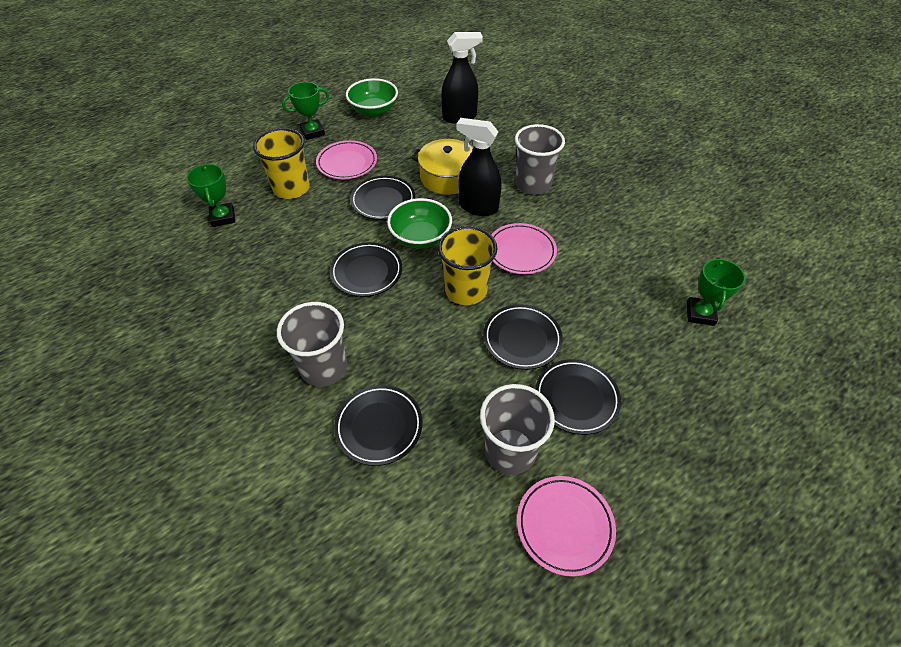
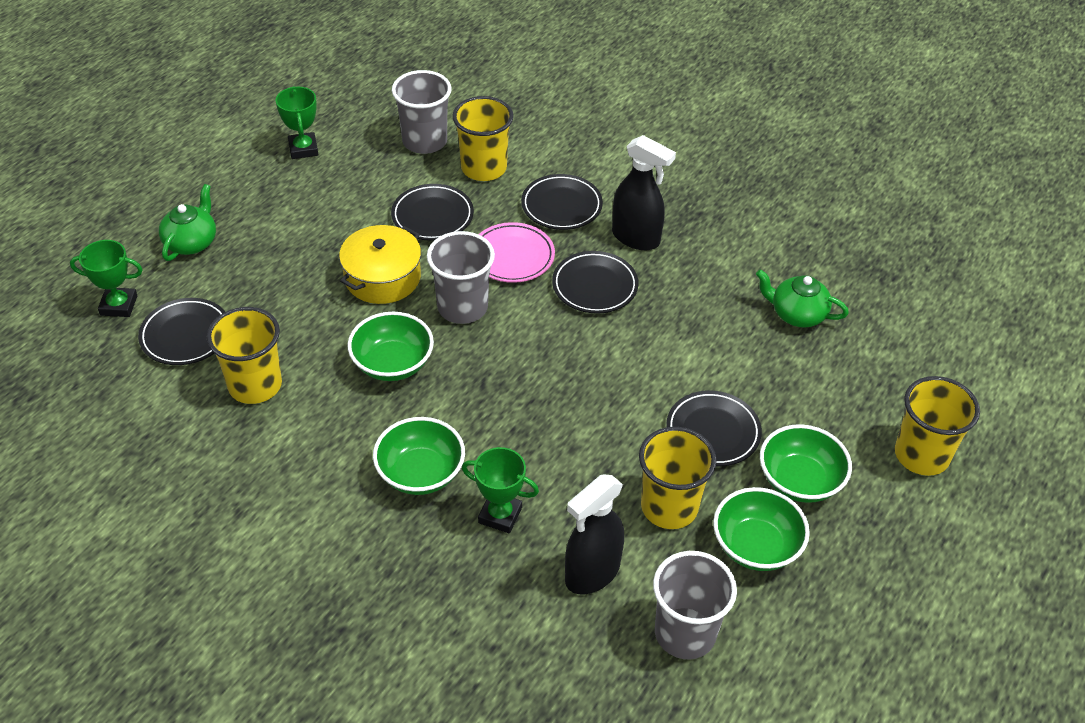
green bowl: 2 -> 4
green teapot: 0 -> 2
pink plate: 3 -> 1
yellow cup: 2 -> 4

